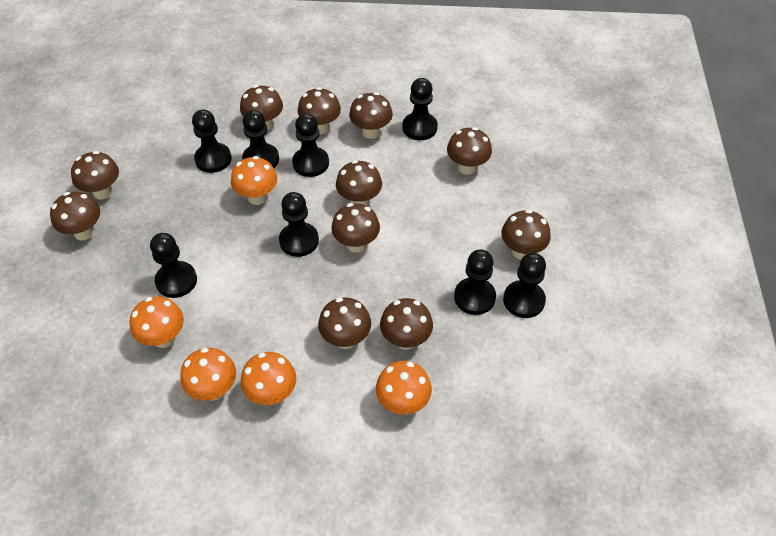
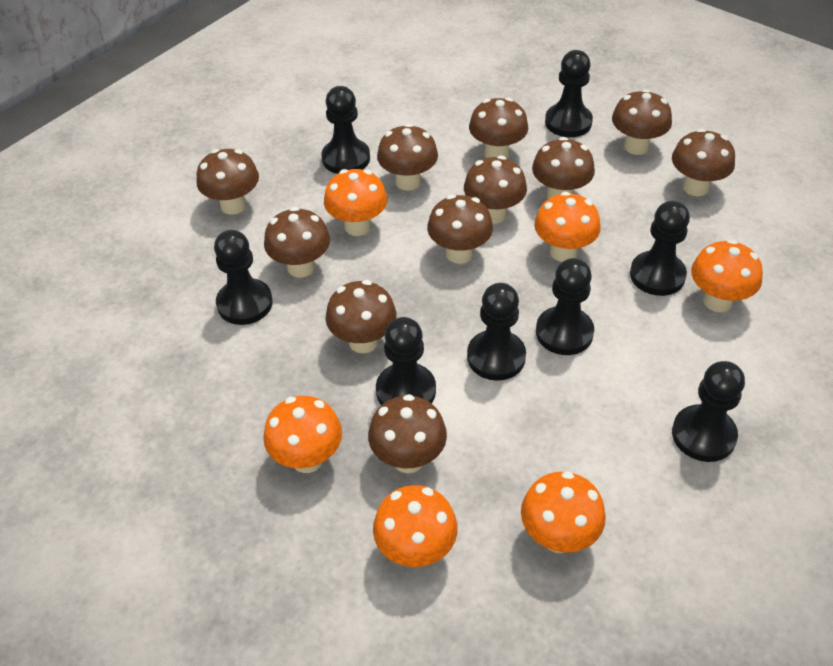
orange mushroom: 5 -> 6

